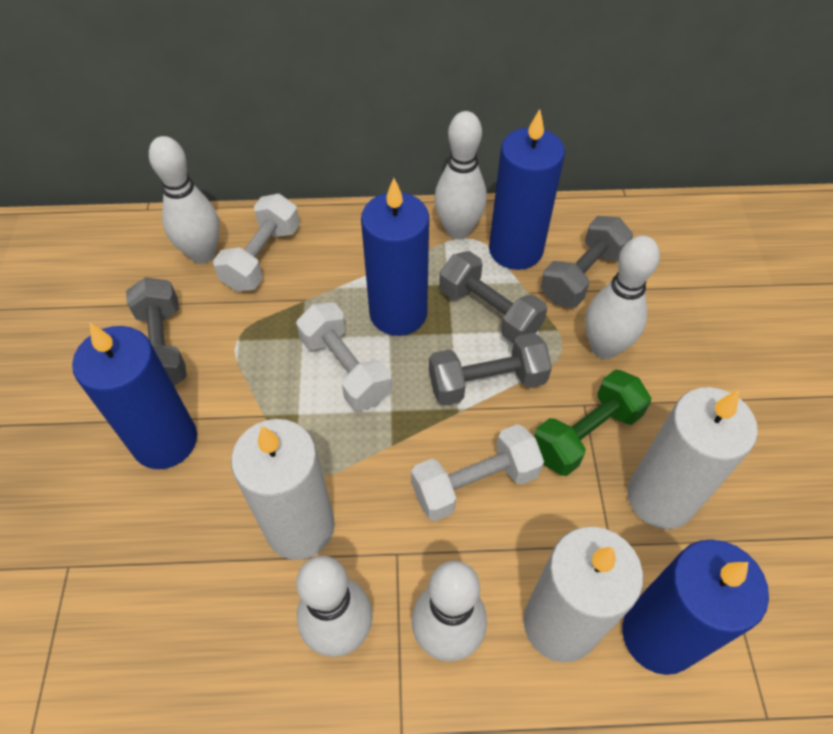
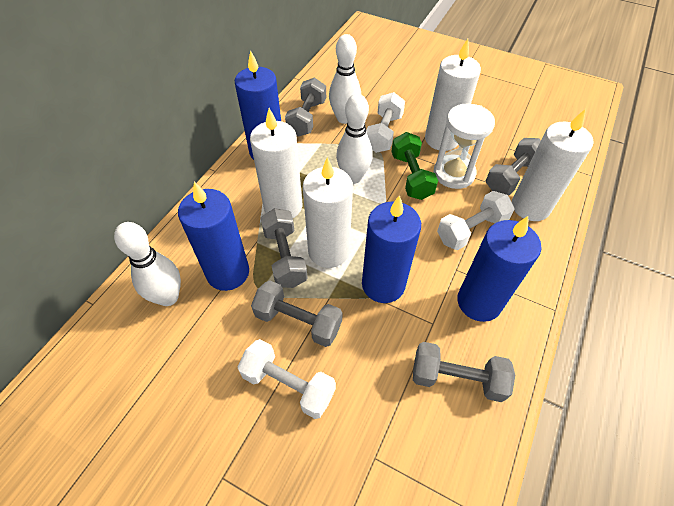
grey dumbbell: 4 -> 5
white bowling pin: 5 -> 3
white candle: 3 -> 4
white hourglass: 0 -> 1

